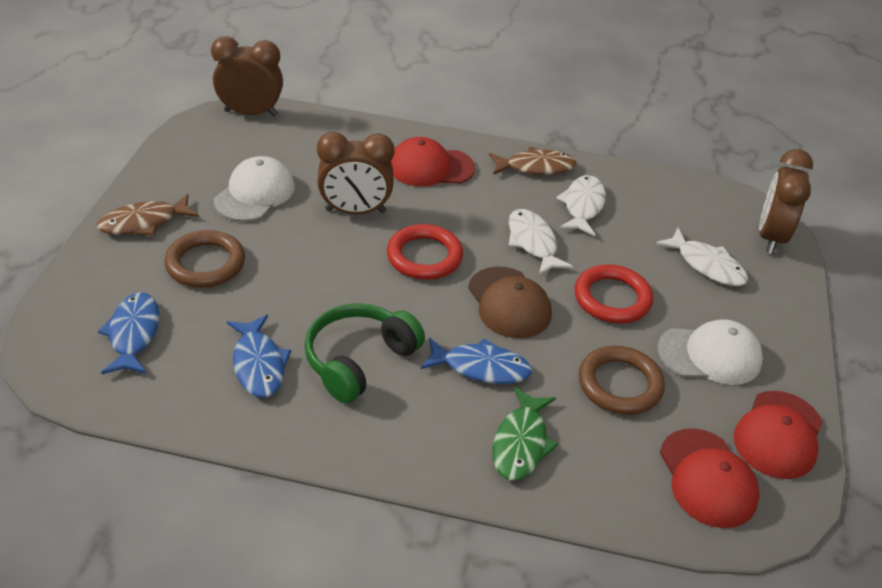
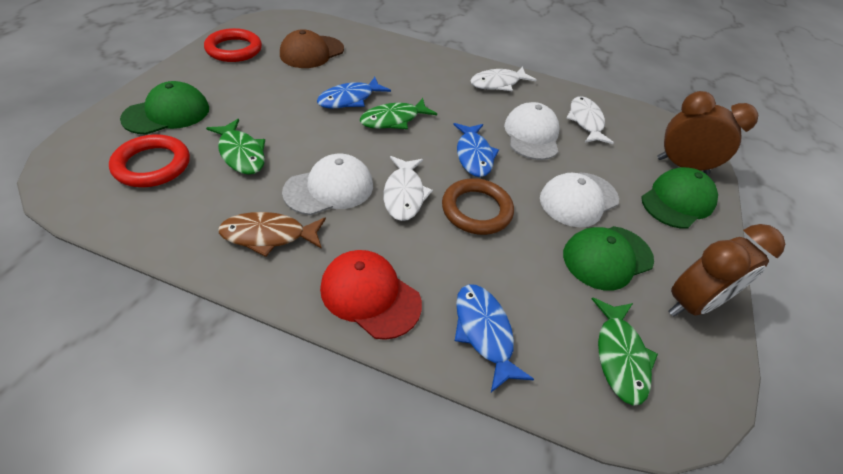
brown clock: 3 -> 2
brown fish: 2 -> 1
brown ring: 2 -> 1
green cap: 0 -> 3
green fish: 1 -> 3
green headphones: 1 -> 0
red cap: 3 -> 1
white cap: 2 -> 3

